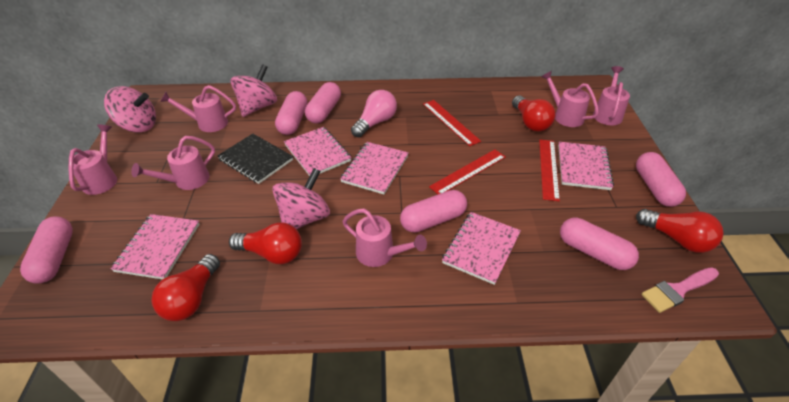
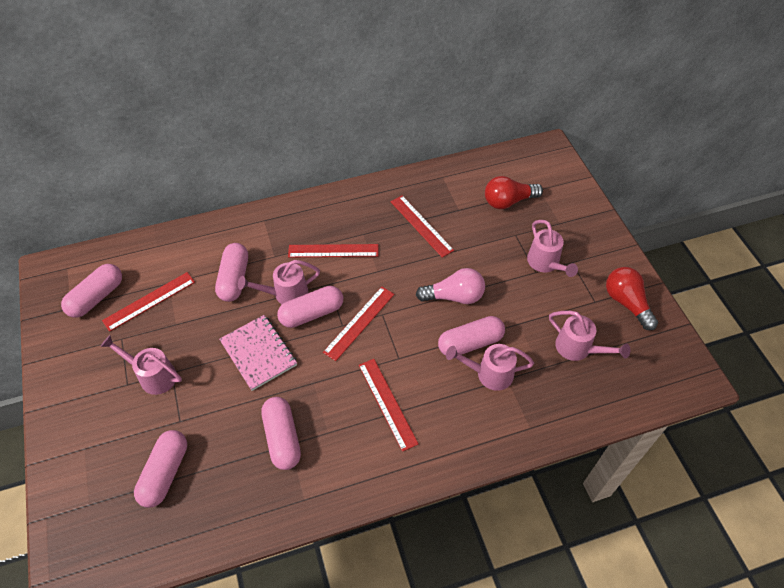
black notebook: 1 -> 0
pink brush: 1 -> 0
pink notebook: 5 -> 1
pink spinning top: 3 -> 0
pink watering can: 6 -> 5
red light bulb: 4 -> 2
red ruler: 3 -> 5

